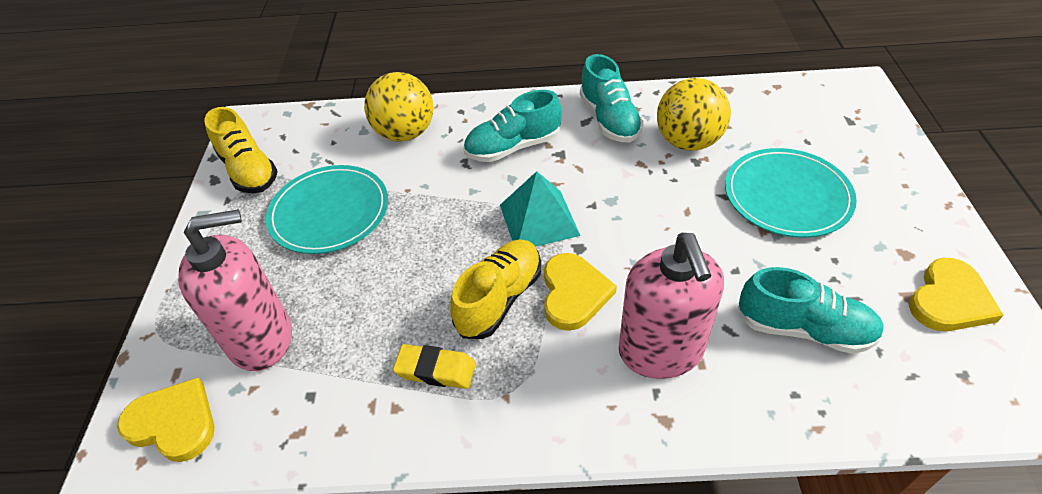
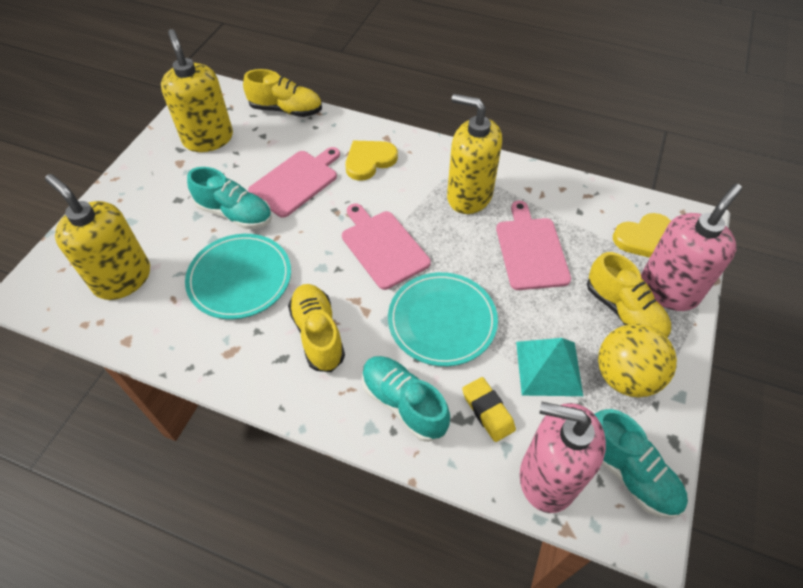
pink cutting board: 0 -> 3
yellow ball: 2 -> 1
yellow heart: 3 -> 2
yellow shoe: 2 -> 3
yellow soap dispenser: 0 -> 3

